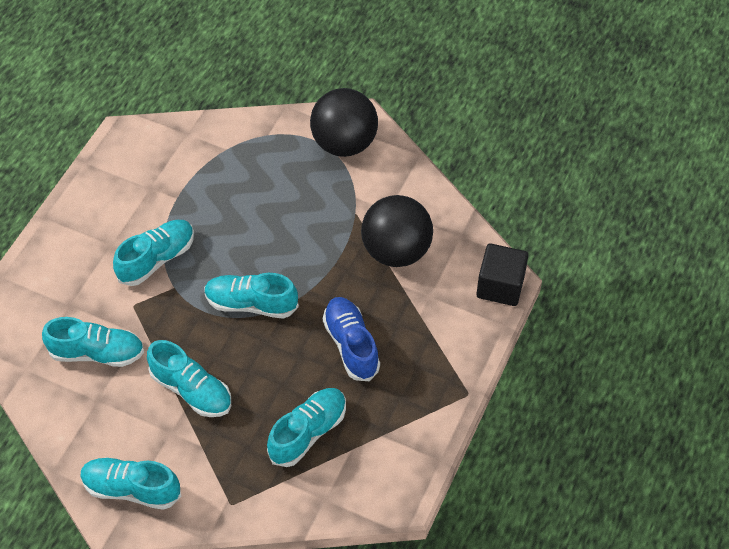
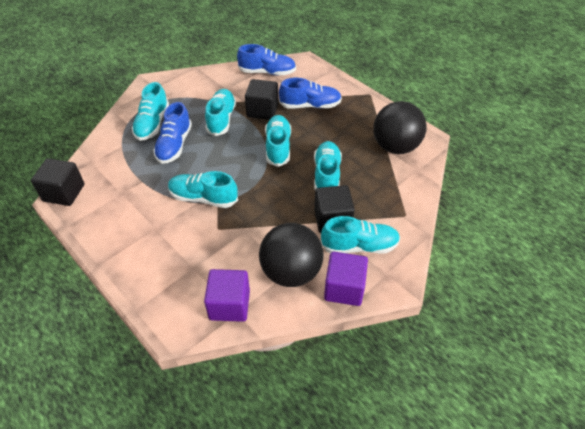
black cube: 1 -> 3
blue shoe: 1 -> 3
purple cube: 0 -> 2

